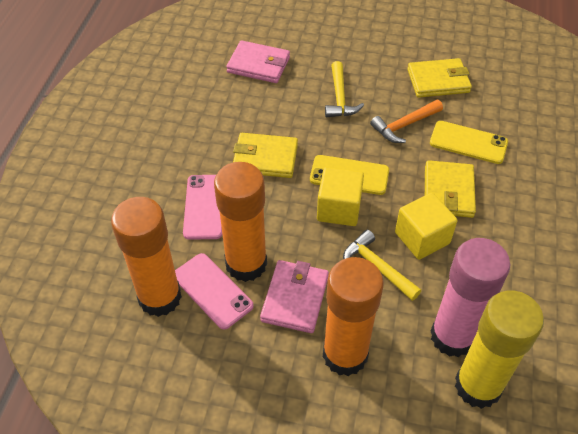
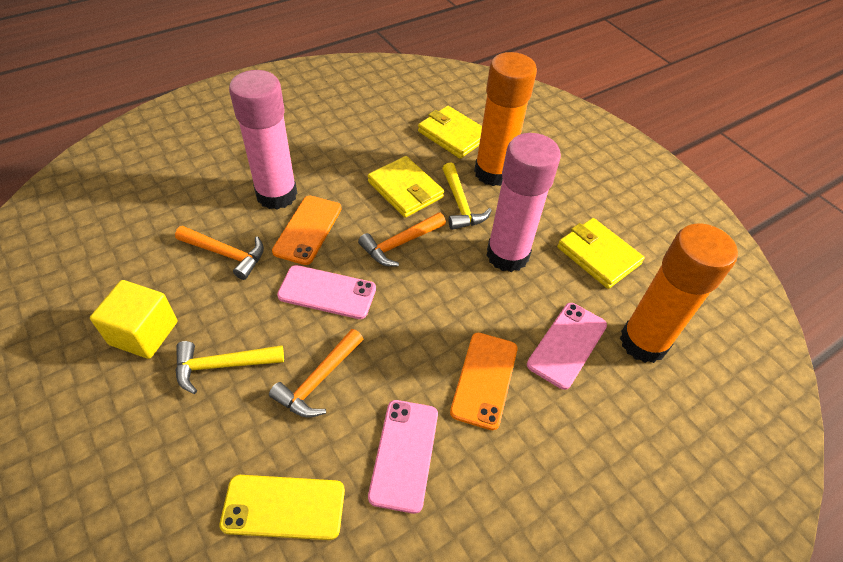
orange glue stick: 3 -> 2
orange hammer: 1 -> 3
orange phone: 0 -> 2
pink glue stick: 1 -> 2
pink phone: 2 -> 3
pink wallet: 2 -> 0
yellow cube: 2 -> 1
yellow glue stick: 1 -> 0
yellow phone: 2 -> 1

